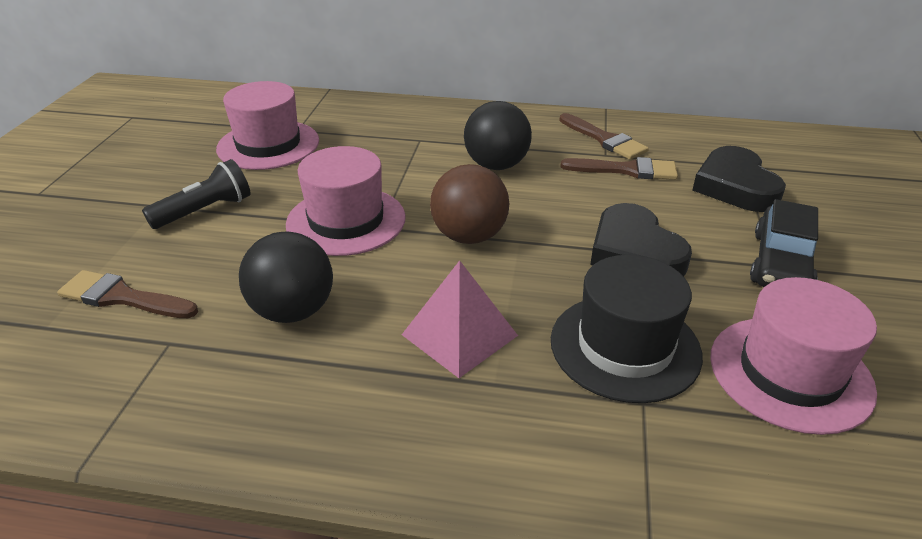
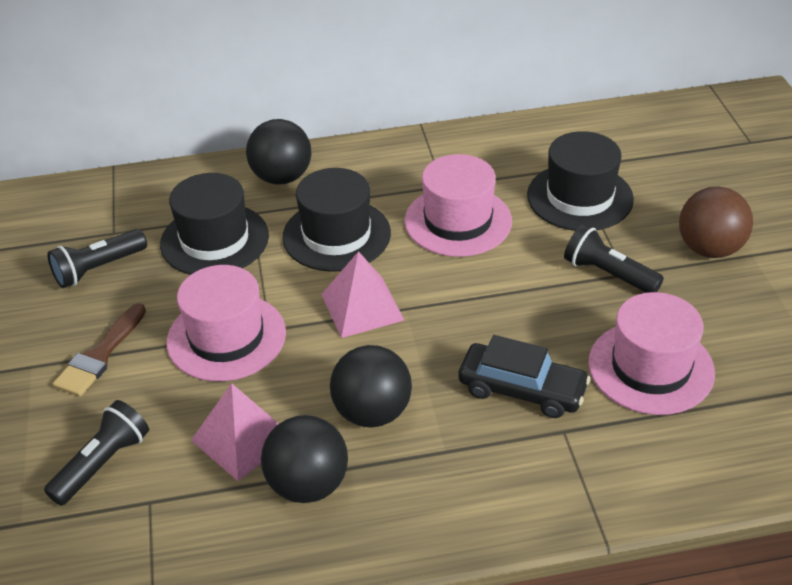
black ball: 2 -> 3
black flashlight: 1 -> 3
black hat: 1 -> 3
black heart: 2 -> 0
brown brush: 3 -> 1
pink pyramid: 1 -> 2

